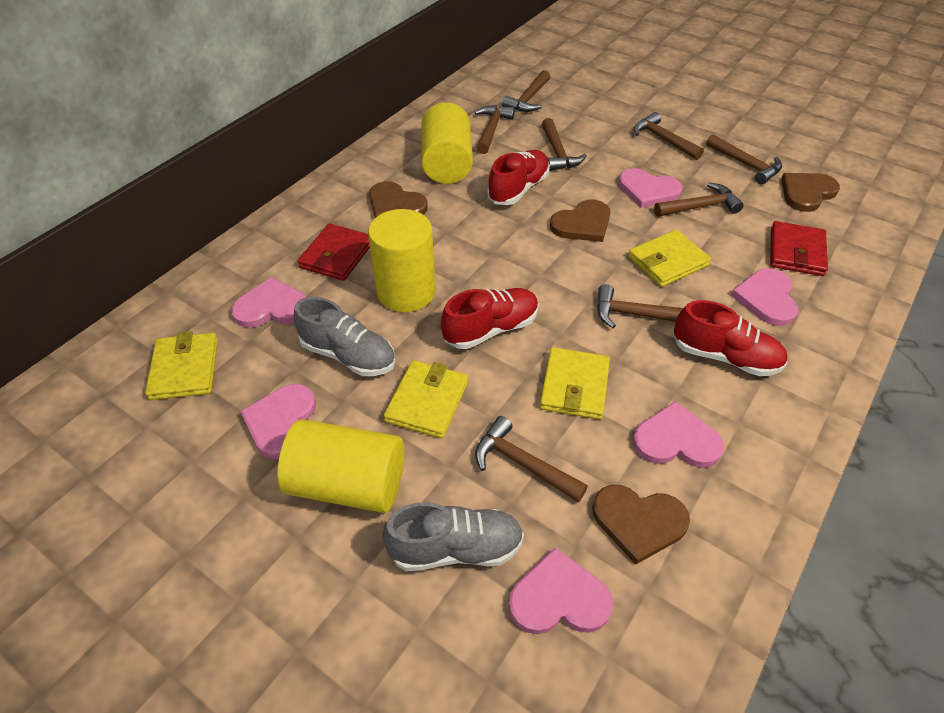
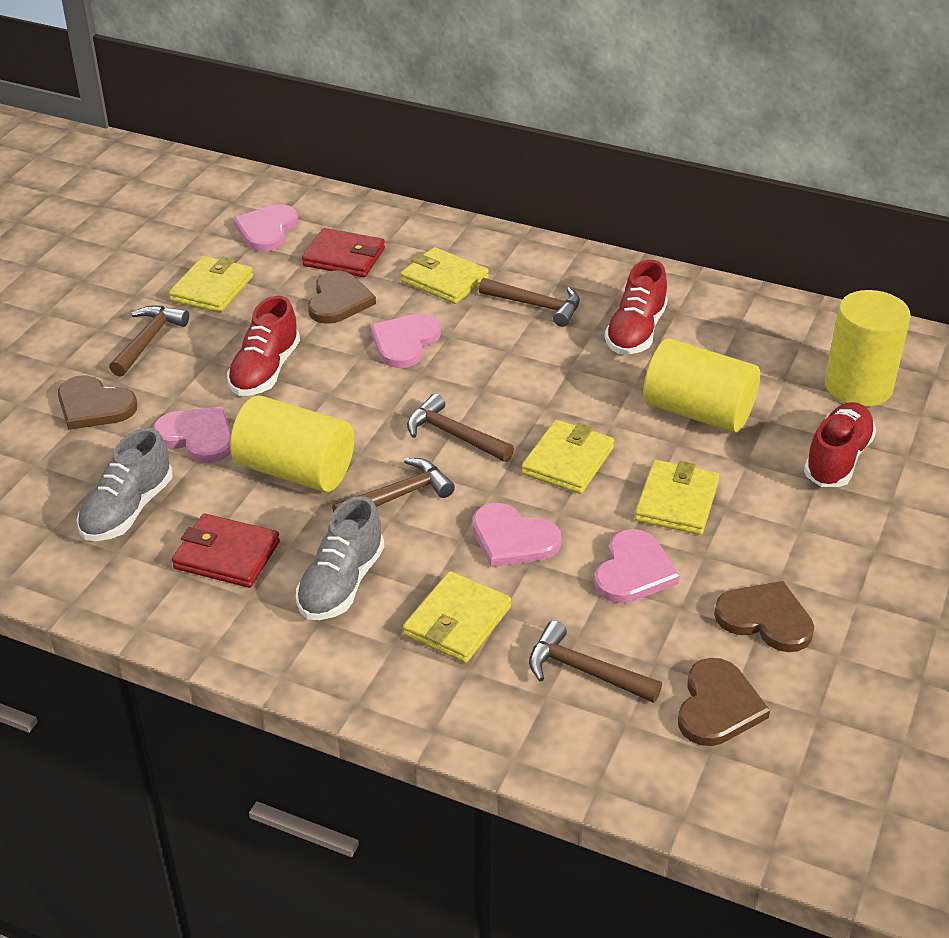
brown hammer: 8 -> 5
pink heart: 6 -> 5
yellow wallet: 4 -> 5

